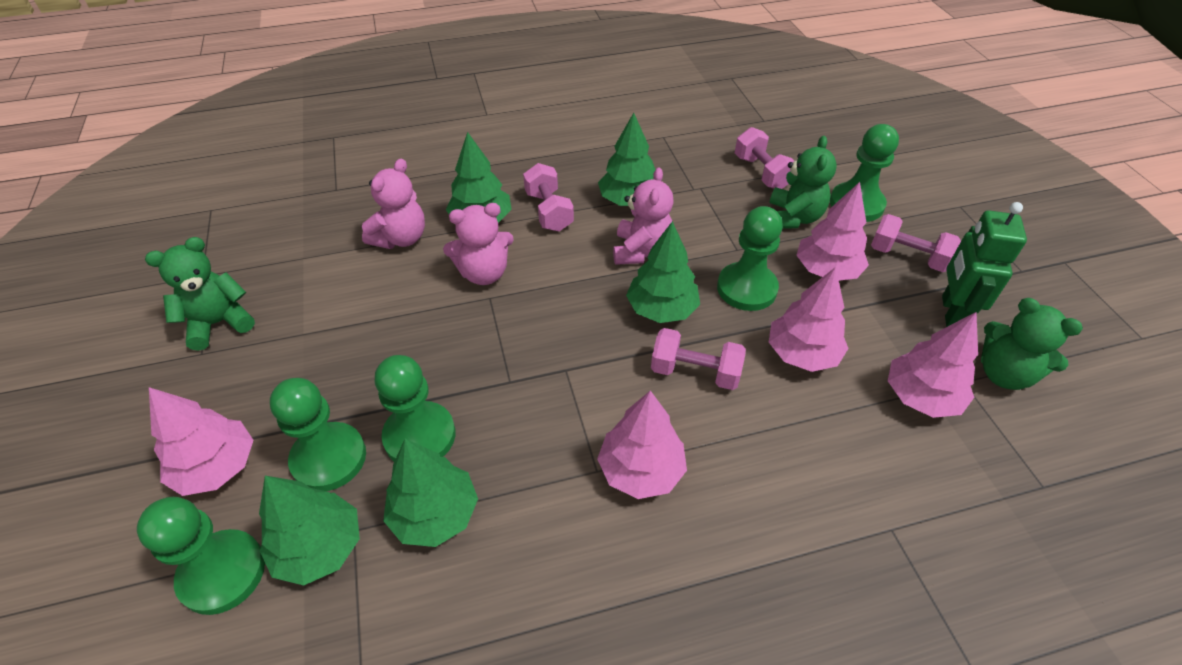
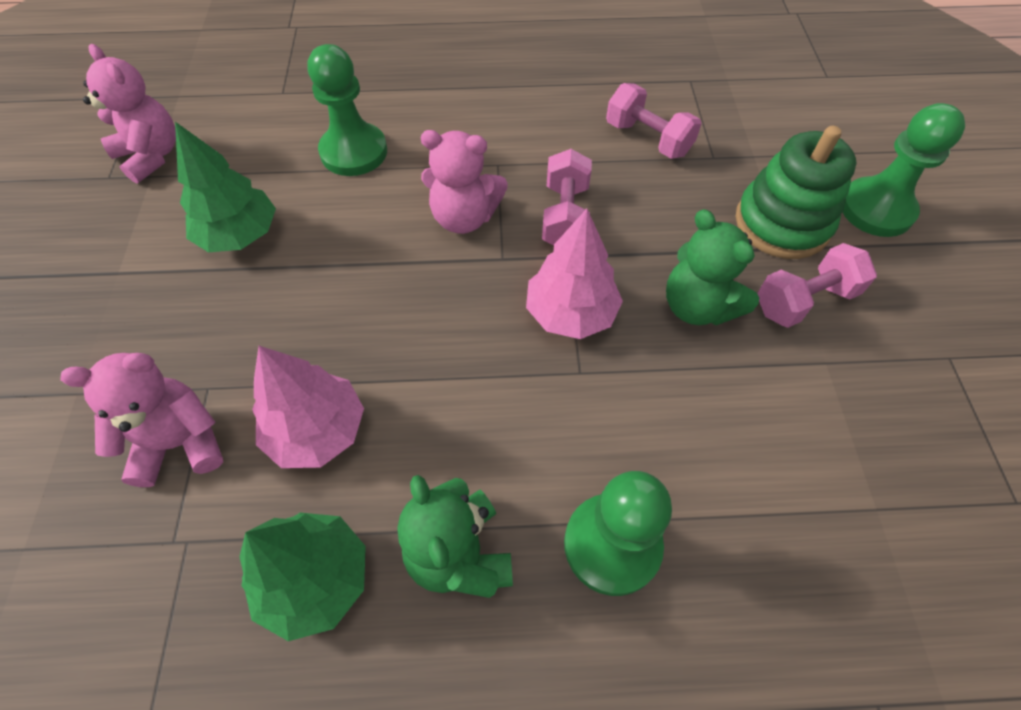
green pawn: 5 -> 3
green robot: 1 -> 0
green stacking toy: 0 -> 1
green teddy bear: 3 -> 2
green tree: 5 -> 2
pink dumbbell: 4 -> 3
pink tree: 5 -> 2

